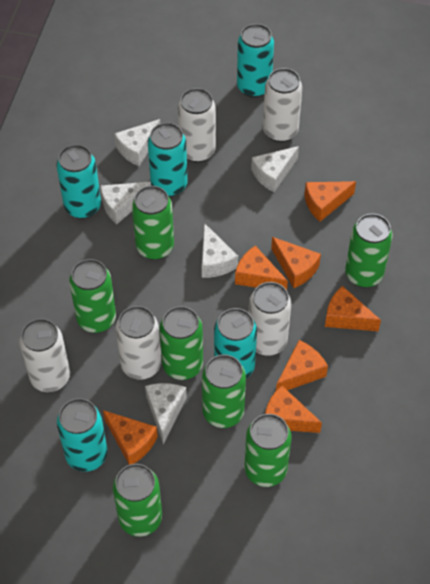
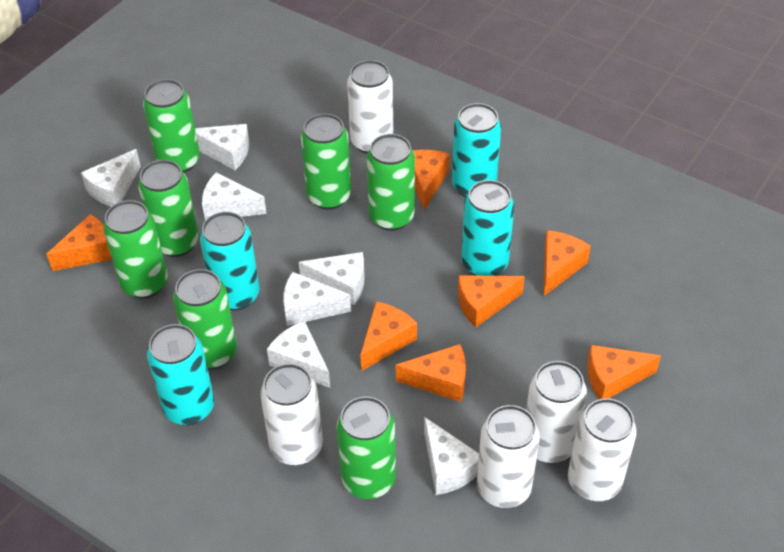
turquoise can: 5 -> 4
white cheese: 5 -> 7

